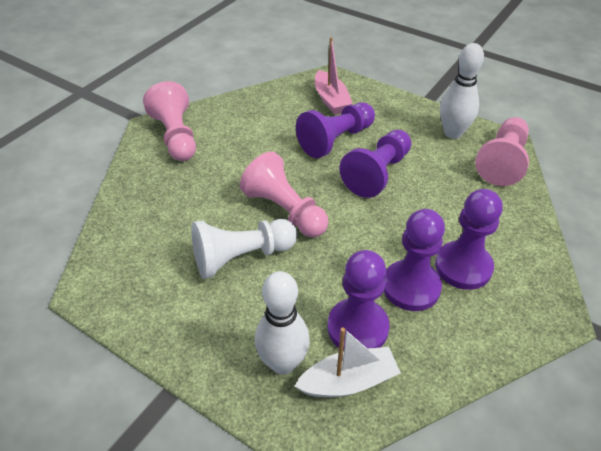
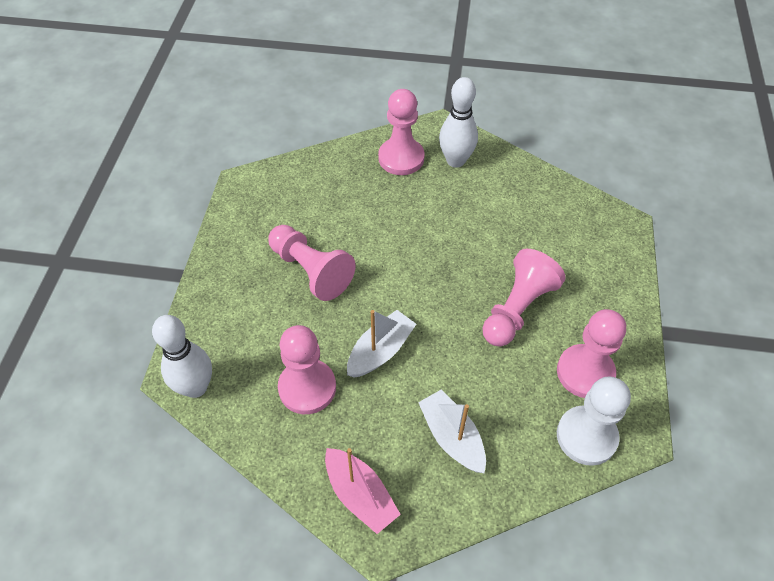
pink pawn: 3 -> 5
purple pawn: 5 -> 0
white boat: 1 -> 2

